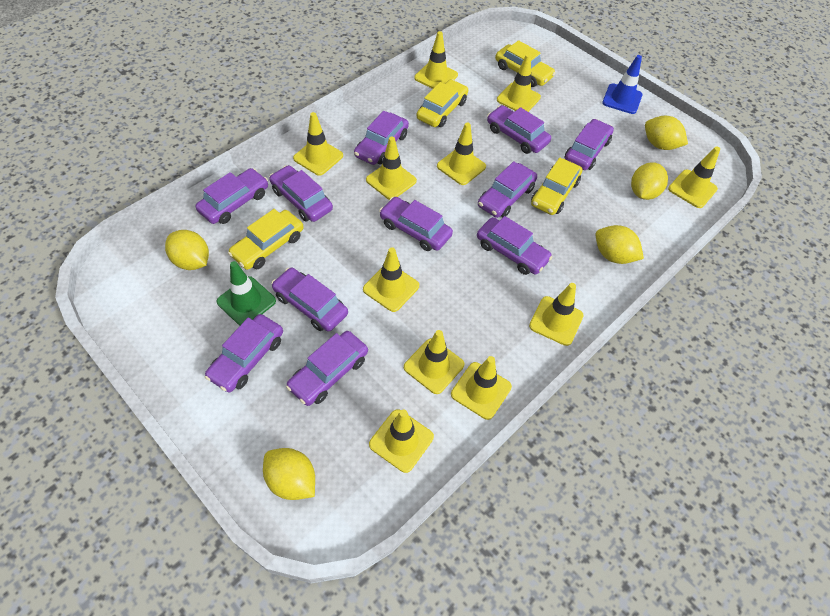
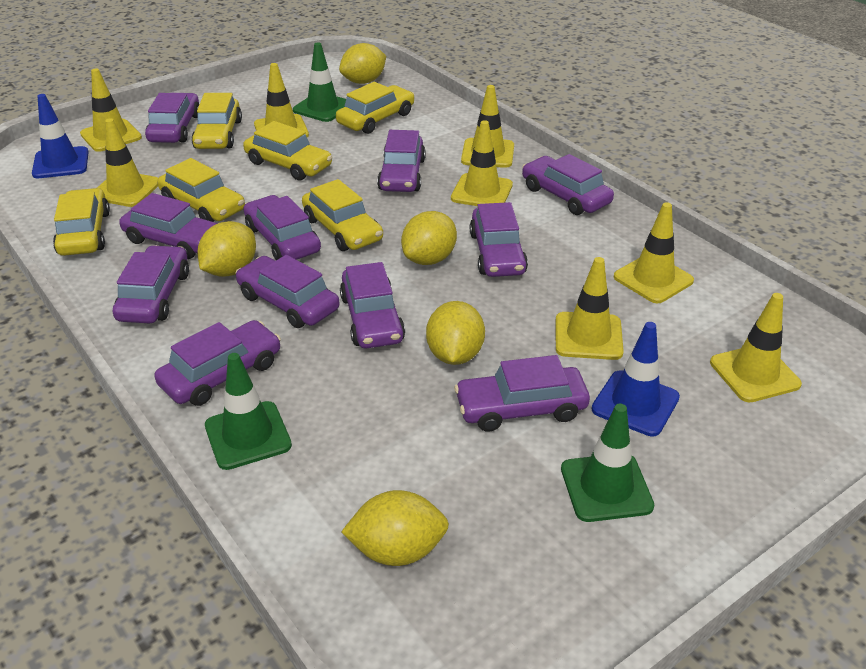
blue traffic cone: 1 -> 2
green traffic cone: 1 -> 3
yellow car: 4 -> 6
yellow traffic cone: 11 -> 8

